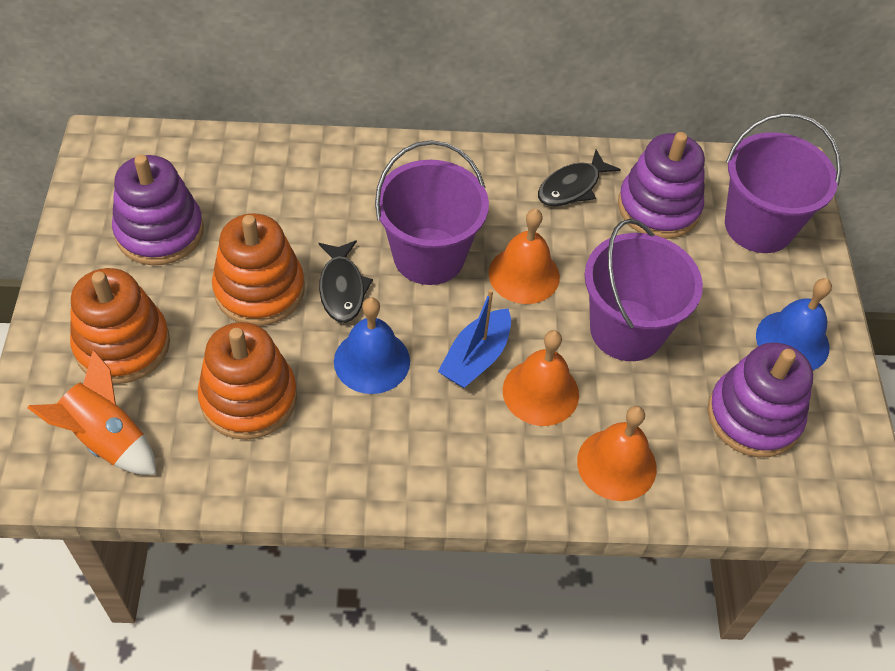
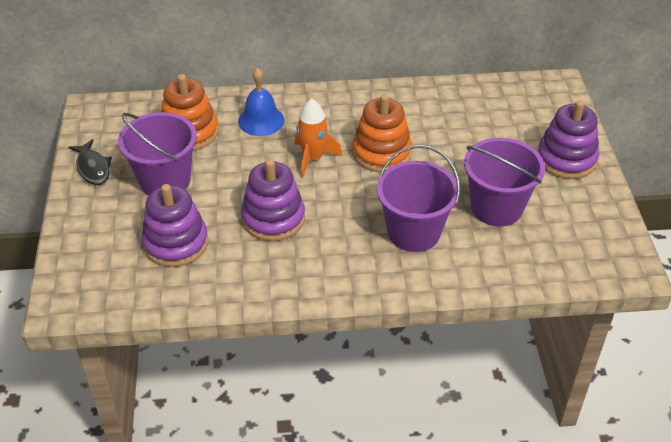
black fish: 2 -> 1
blue bell: 2 -> 1
blue boat: 1 -> 0
orange bell: 3 -> 0
orange stacking toy: 3 -> 2

